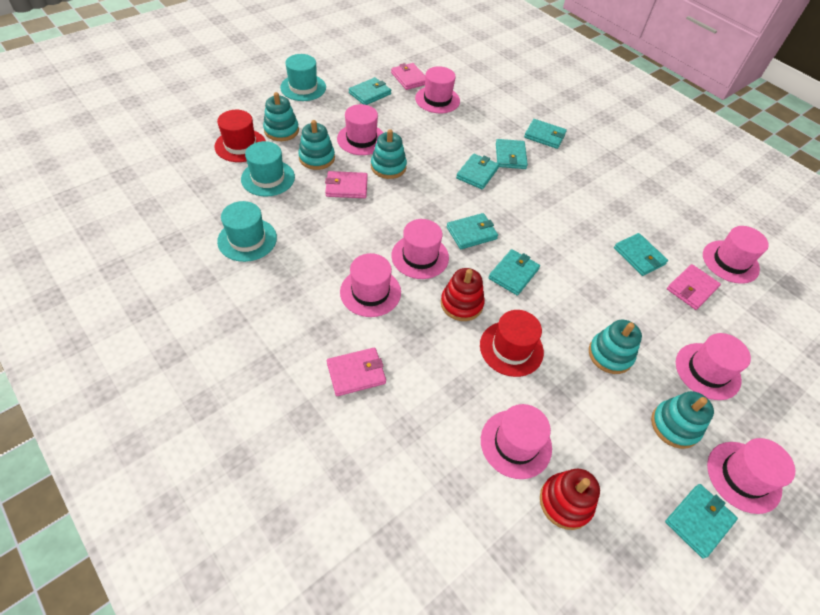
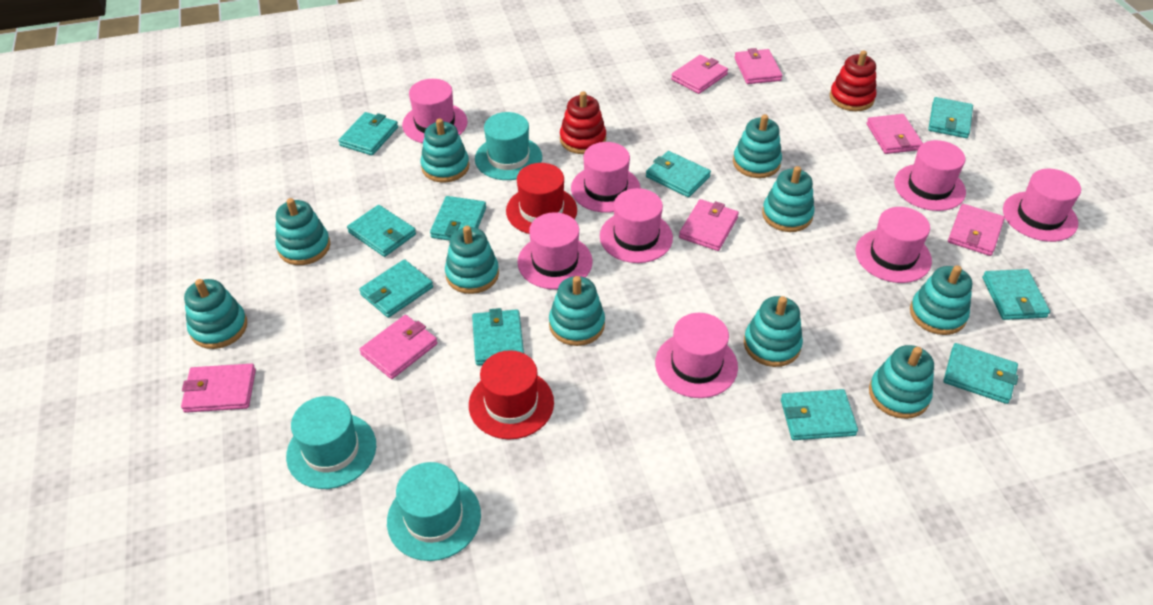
pink wallet: 4 -> 7
turquoise stacking toy: 5 -> 10
turquoise wallet: 8 -> 10

